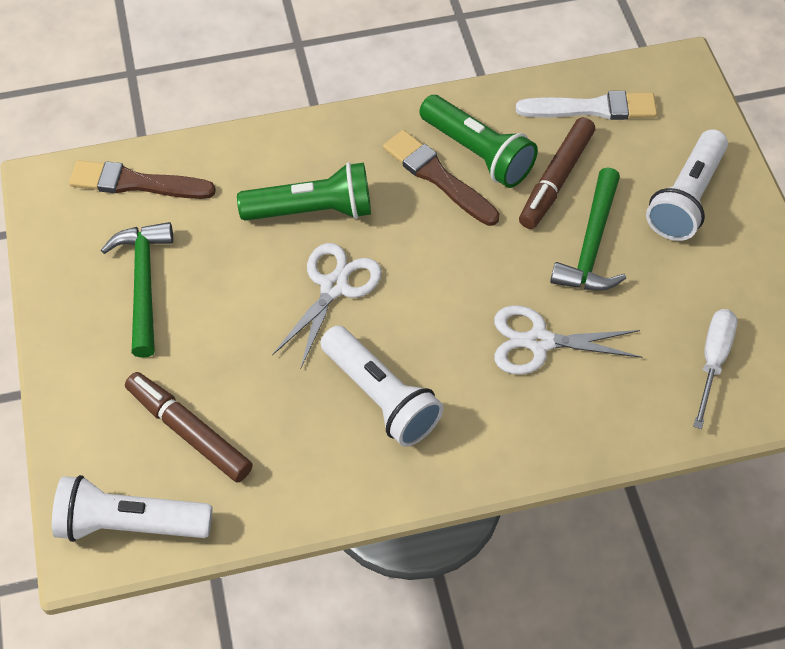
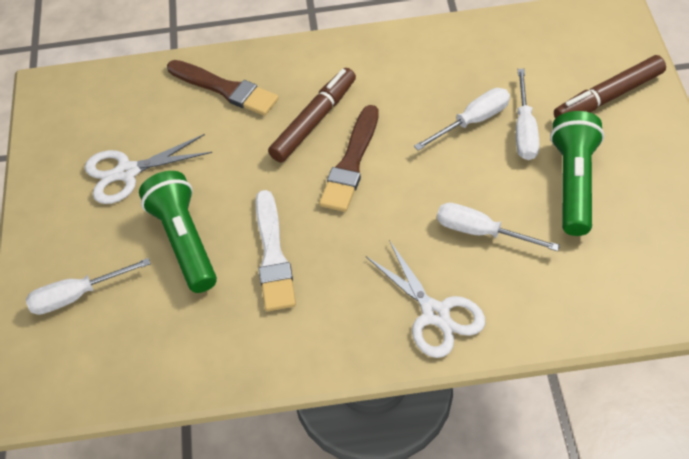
green hammer: 2 -> 0
white flashlight: 3 -> 0
white screwdriver: 1 -> 4

